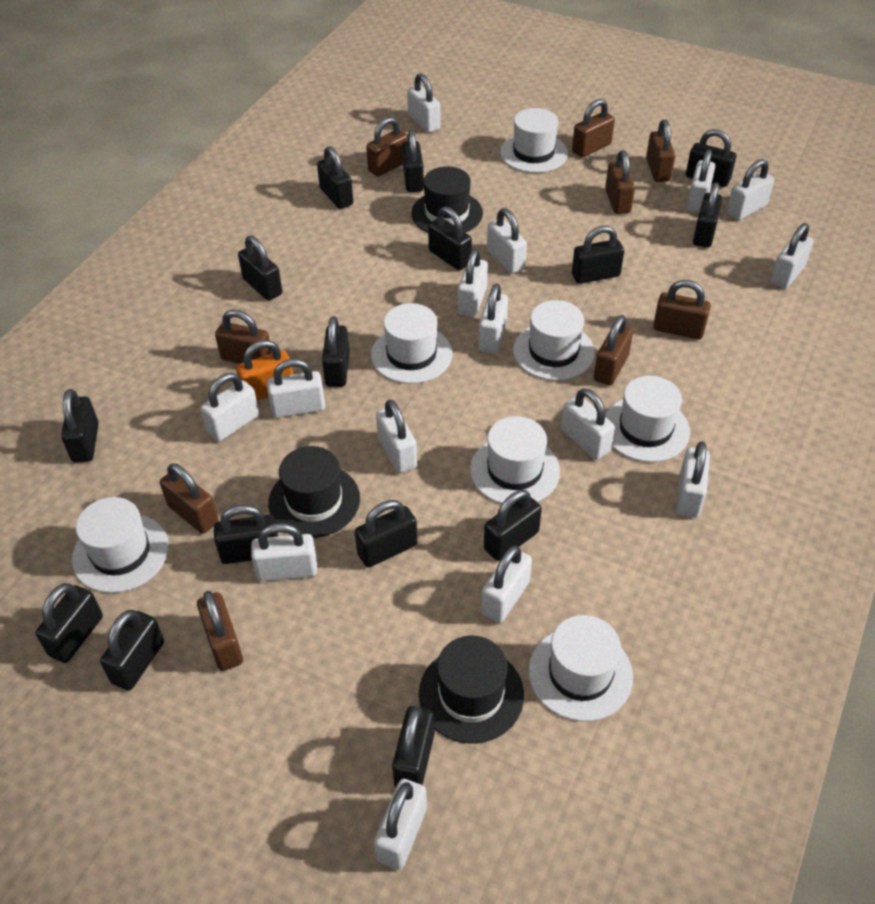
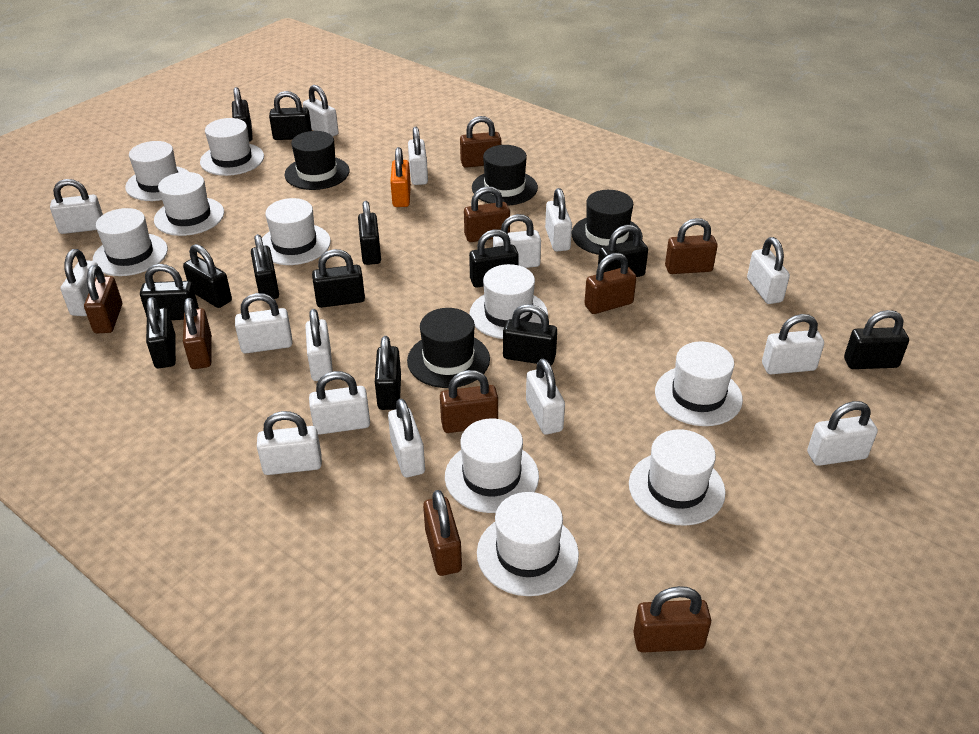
black hat: 3 -> 4
black padlock: 15 -> 13
white hat: 7 -> 10

